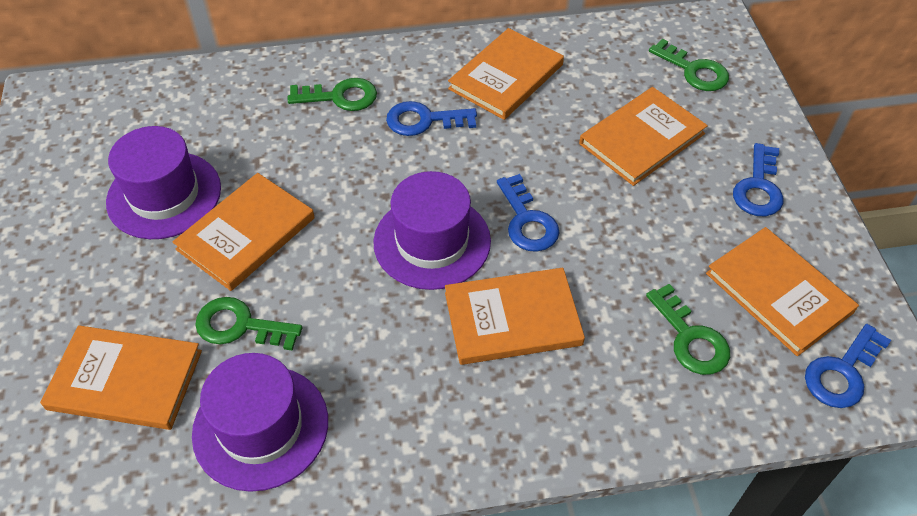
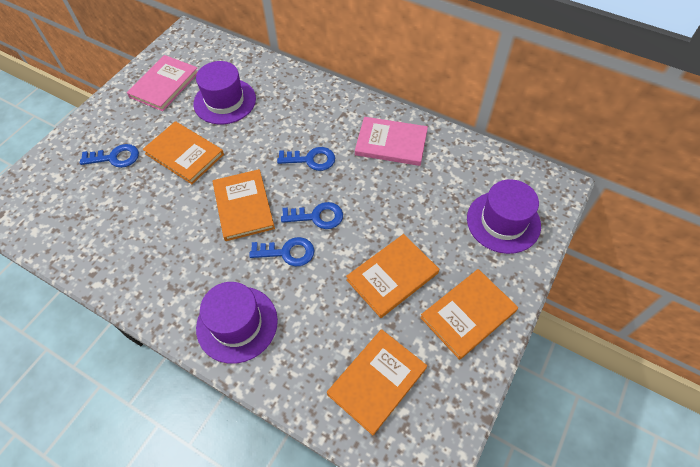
green key: 4 -> 0
orange book: 6 -> 5
pink book: 0 -> 2

